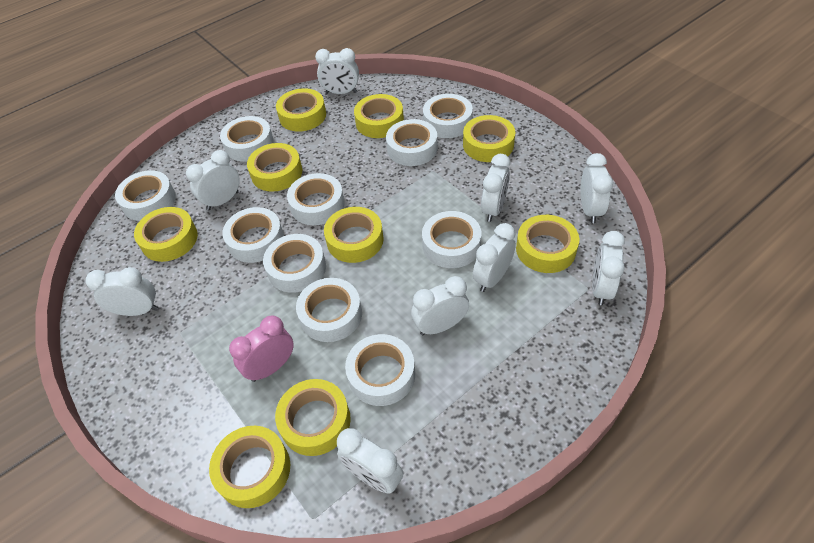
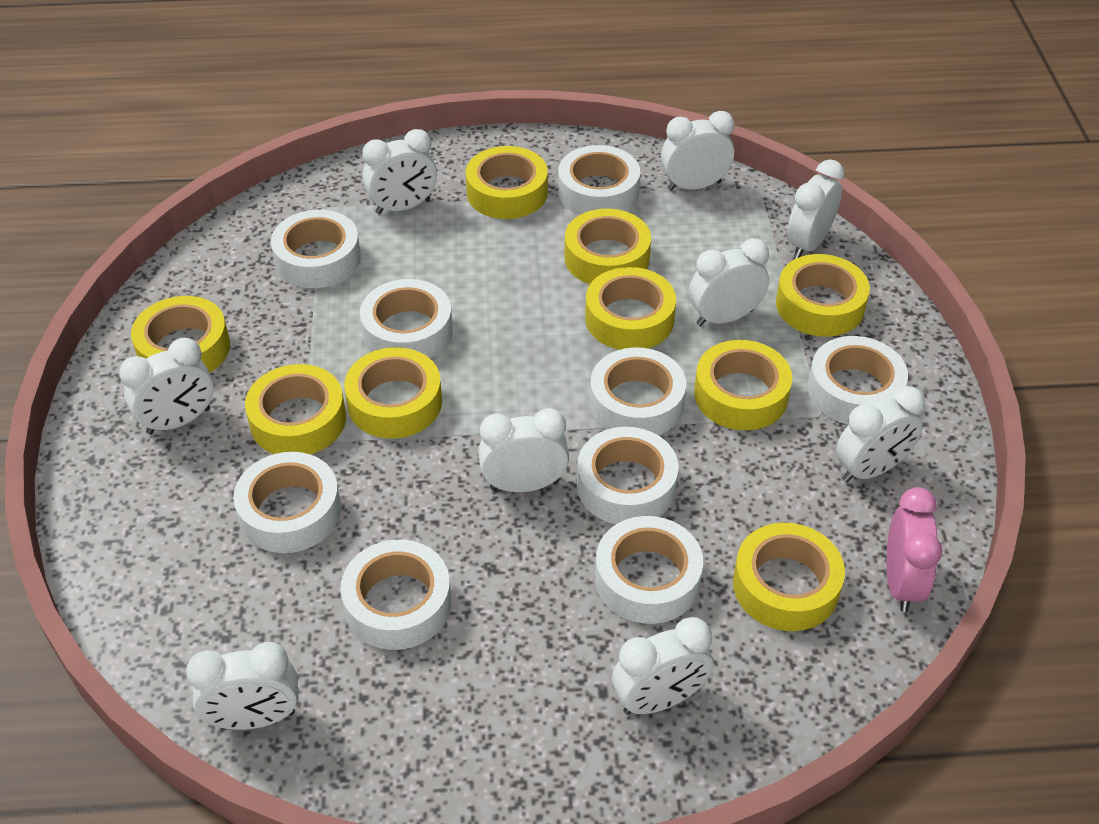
white tape: 10 -> 9

